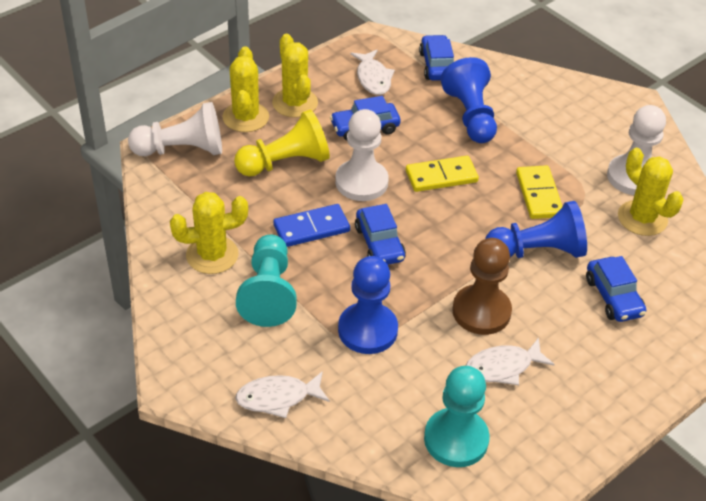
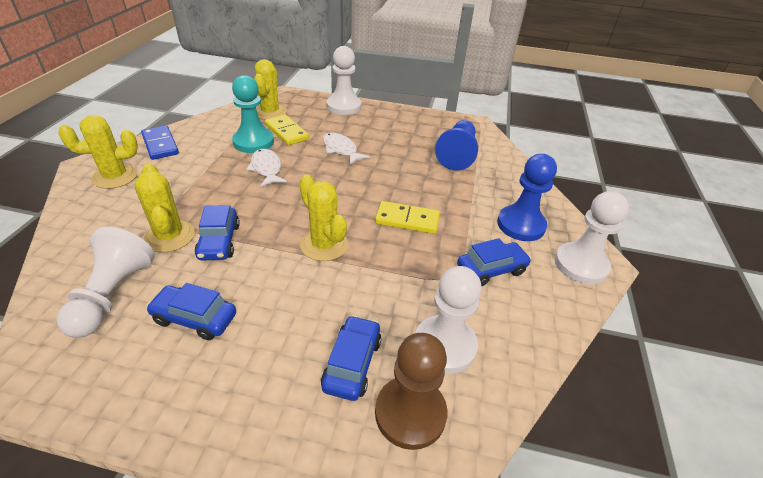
blue pawn: 3 -> 2
turquoise pawn: 2 -> 1
white fish: 3 -> 2
white pawn: 3 -> 4
yellow pawn: 1 -> 0

